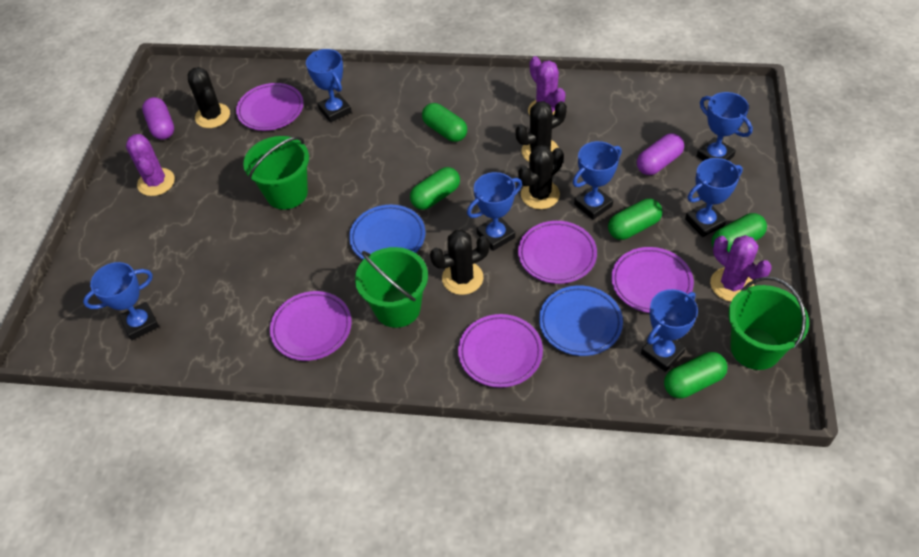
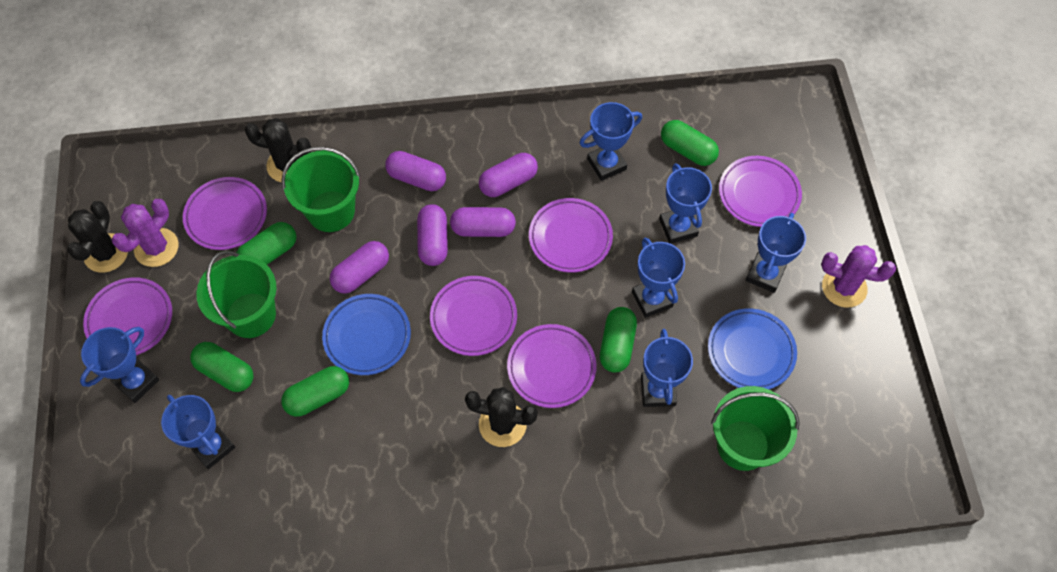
black cactus: 4 -> 3
purple cactus: 3 -> 2
purple capsule: 2 -> 5
purple plate: 5 -> 6

